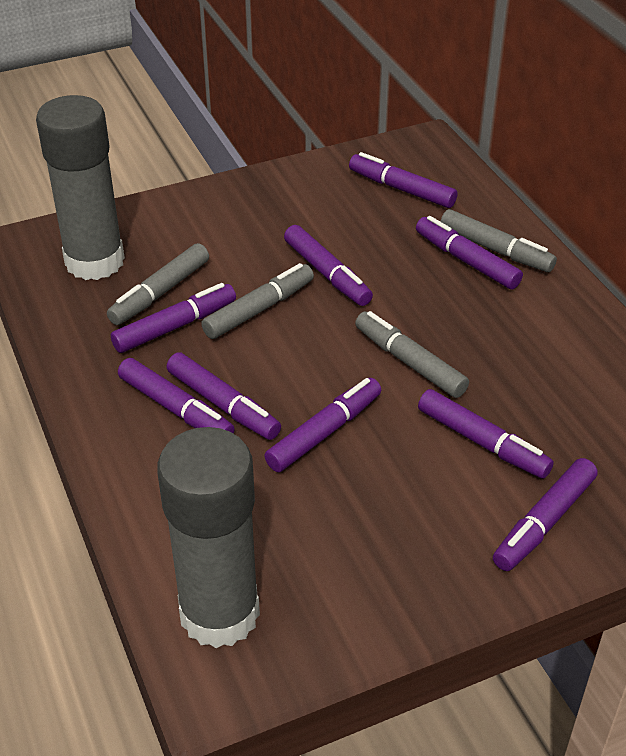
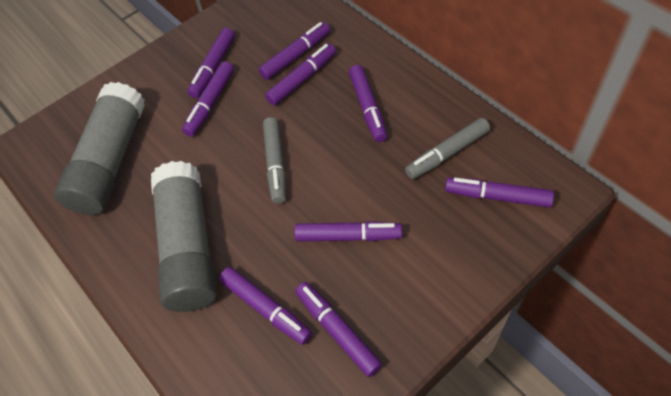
grey marker: 4 -> 2

